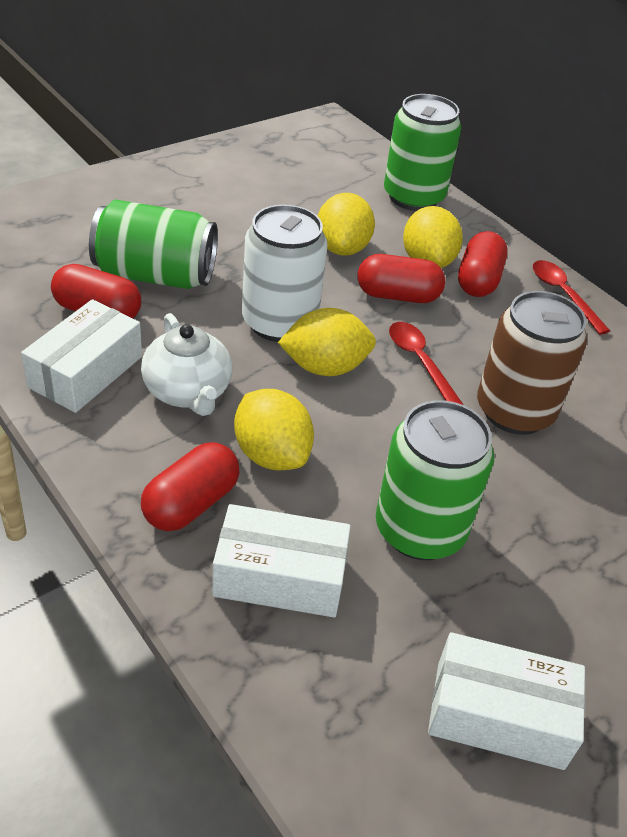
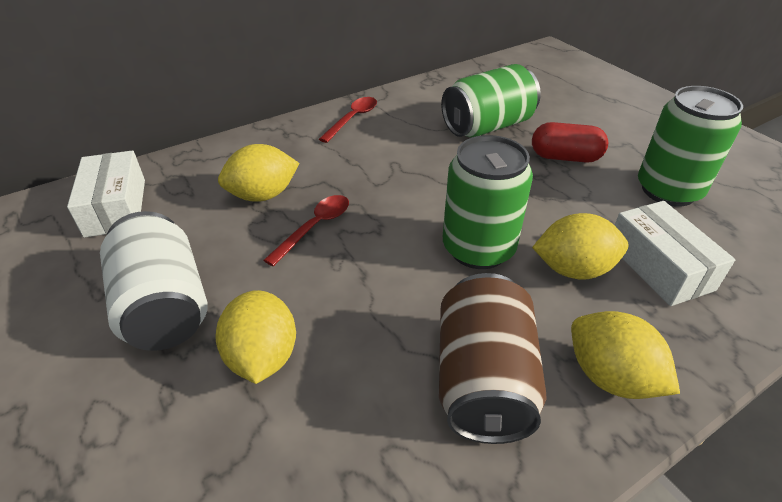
red capsule: 4 -> 1
white box: 3 -> 2
white teapot: 1 -> 0

